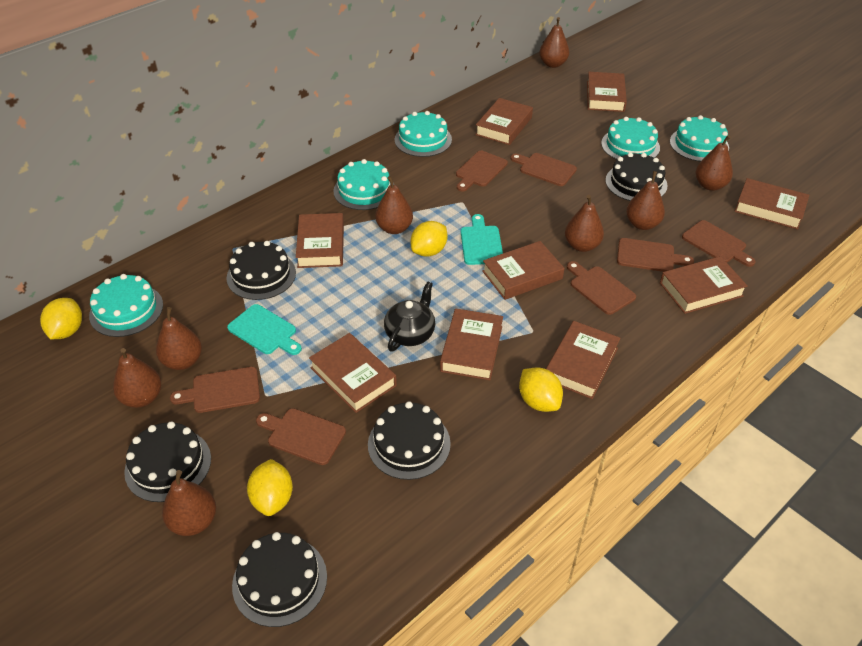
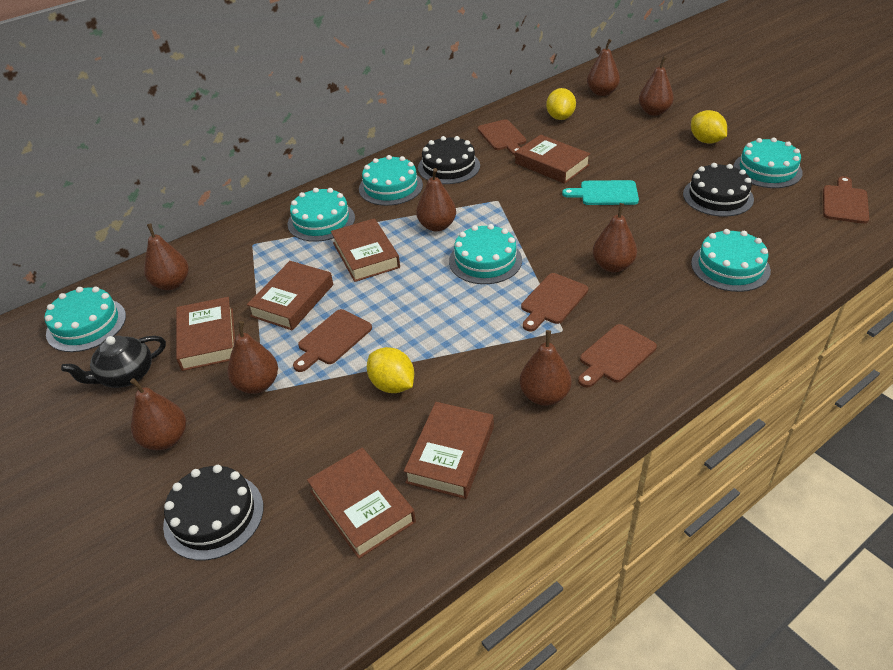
black cake: 5 -> 3
brown book: 9 -> 6
brown cutting board: 7 -> 5
turquoise cake: 5 -> 6
turquoise cutting board: 2 -> 1
yellow lemon: 4 -> 3

